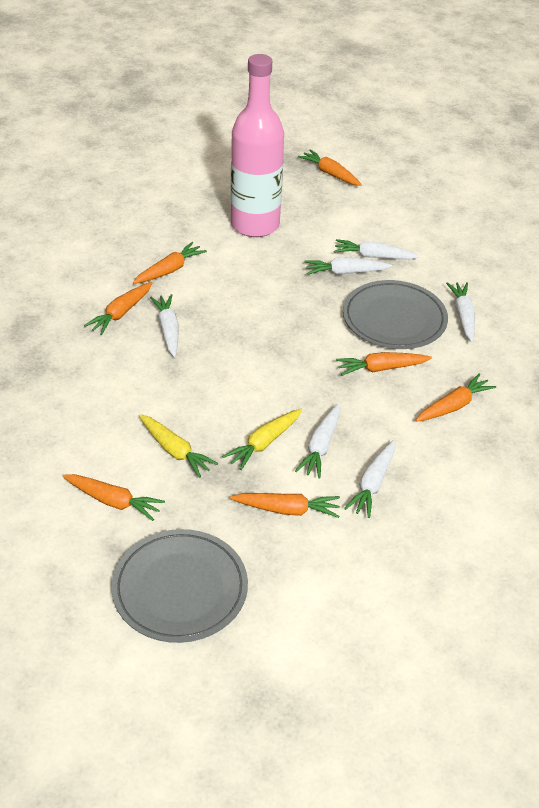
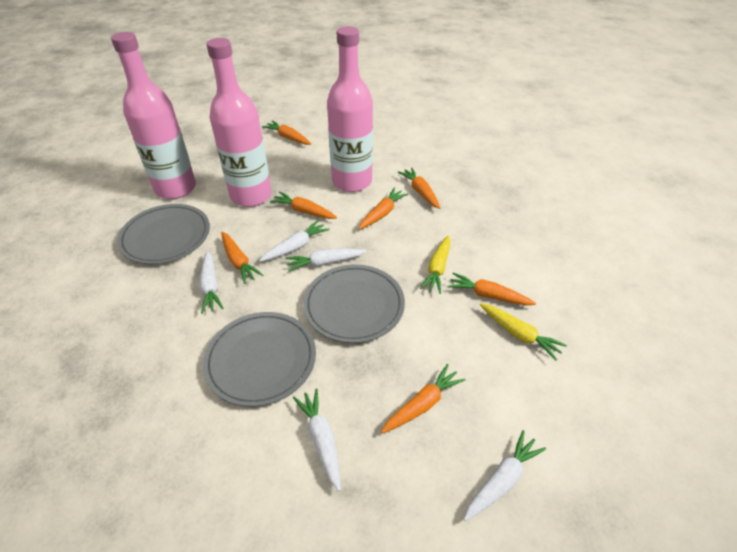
grey plate: 2 -> 3
pink bottle: 1 -> 3
white carrot: 6 -> 5

